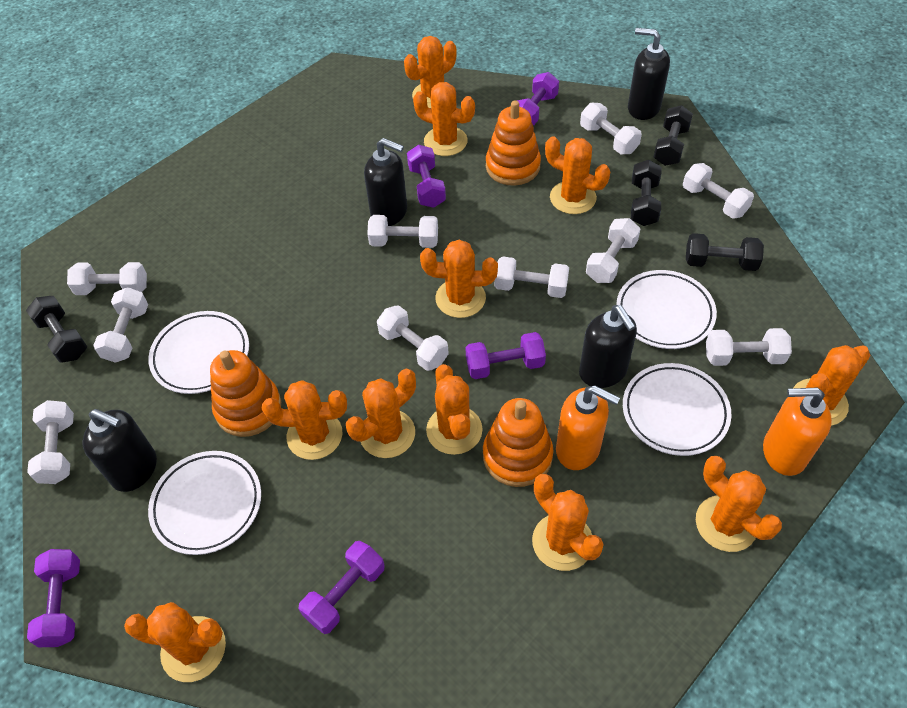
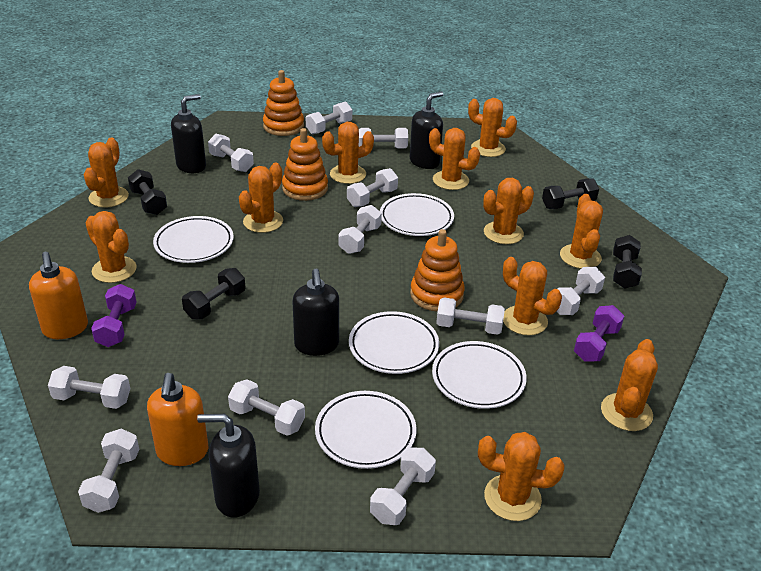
purple dumbbell: 5 -> 2
white dumbbell: 10 -> 11
white plate: 4 -> 5

